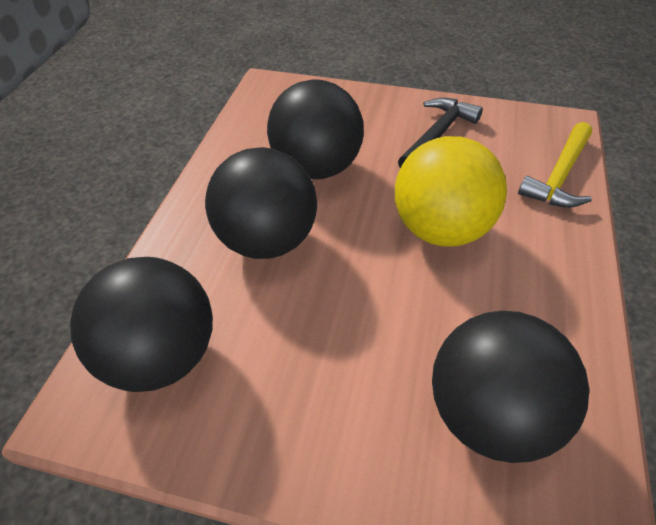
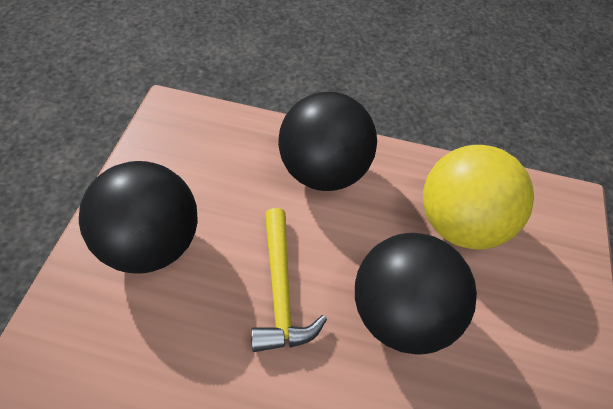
black ball: 4 -> 3
black hammer: 1 -> 0

